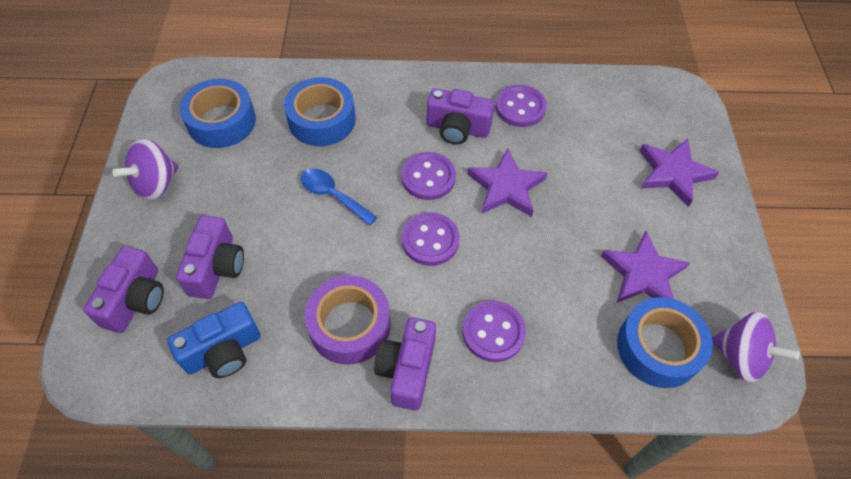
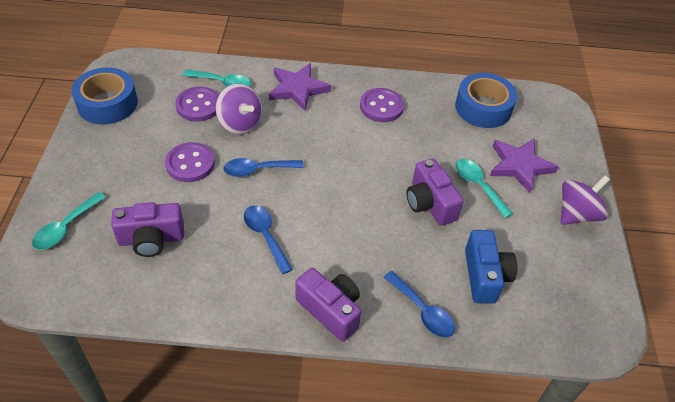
blue spoon: 1 -> 3
blue tape: 3 -> 2
purple button: 4 -> 3
purple camera: 4 -> 3
purple star: 3 -> 2
purple tape: 1 -> 0
turquoise spoon: 0 -> 3

